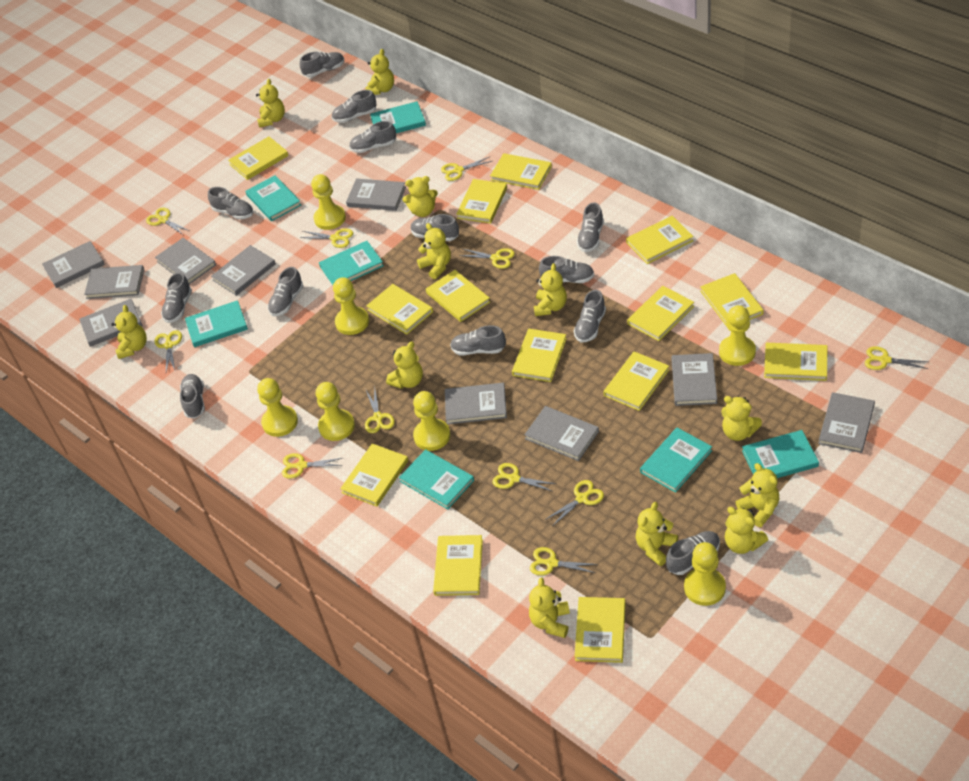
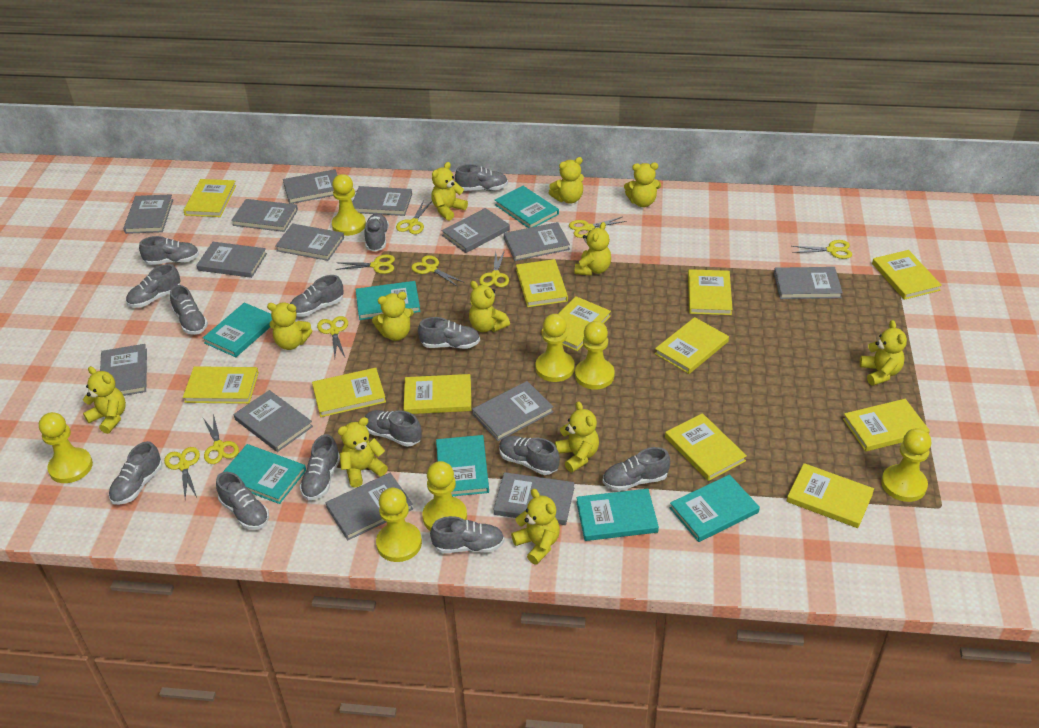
grey book: 10 -> 14
grey shoe: 13 -> 14
yellow book: 14 -> 12
yellow scissors: 11 -> 9

